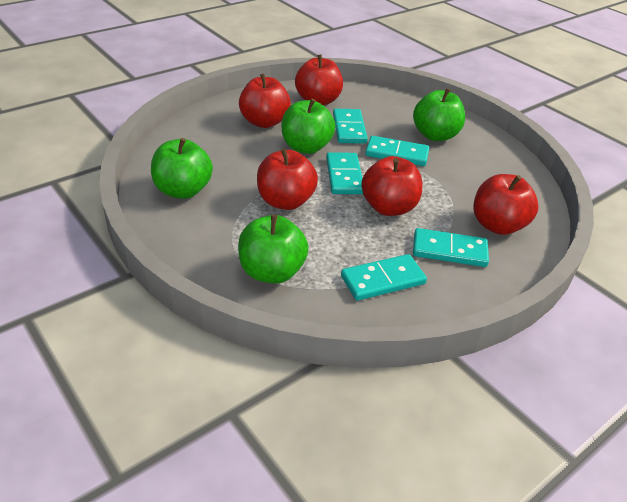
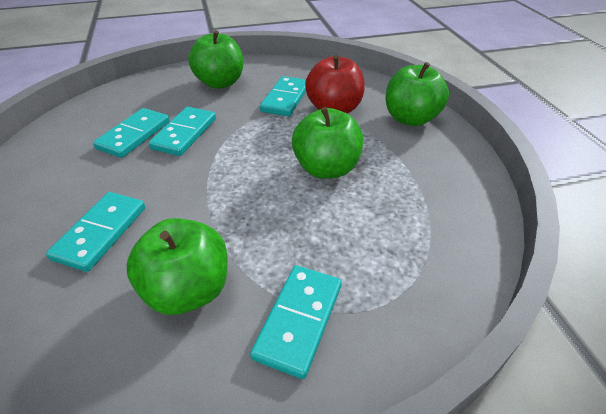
red apple: 5 -> 1

